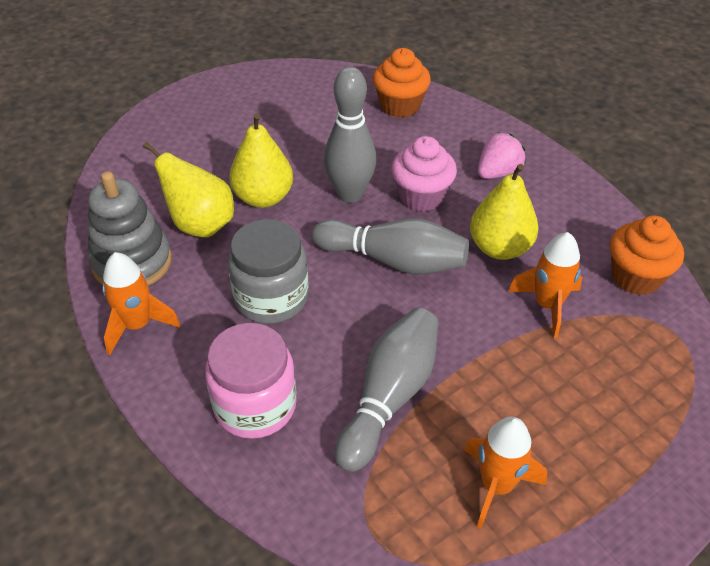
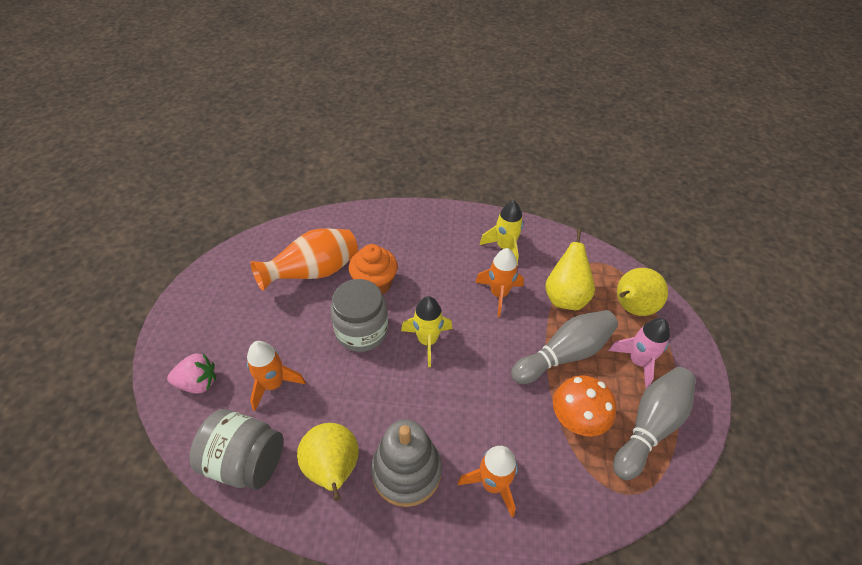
grey bowling pin: 3 -> 2
grey jar: 1 -> 2
orange cupcake: 2 -> 1
orange mushroom: 0 -> 1
orange vase: 0 -> 1
pink cupcake: 1 -> 0
pink jar: 1 -> 0
pink rocket: 0 -> 1
yellow rocket: 0 -> 2

